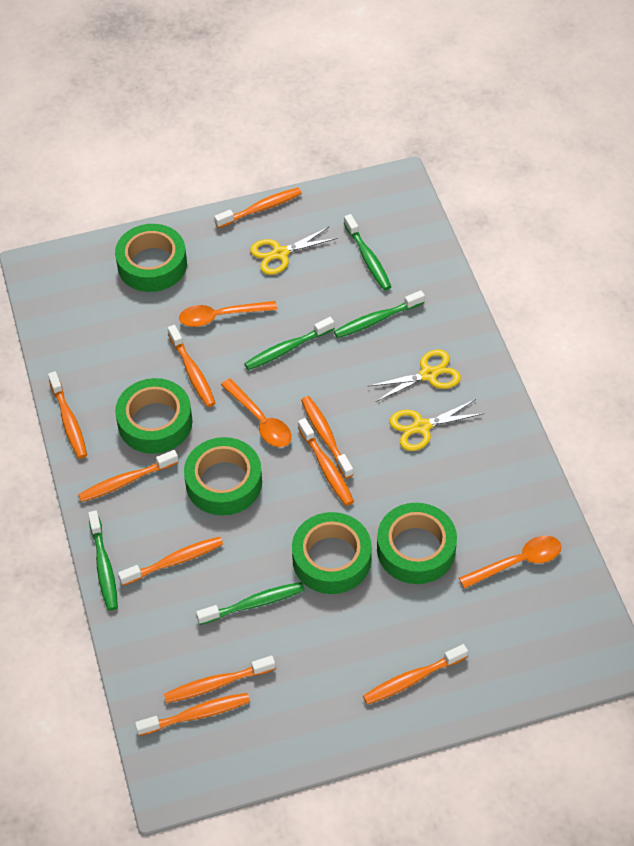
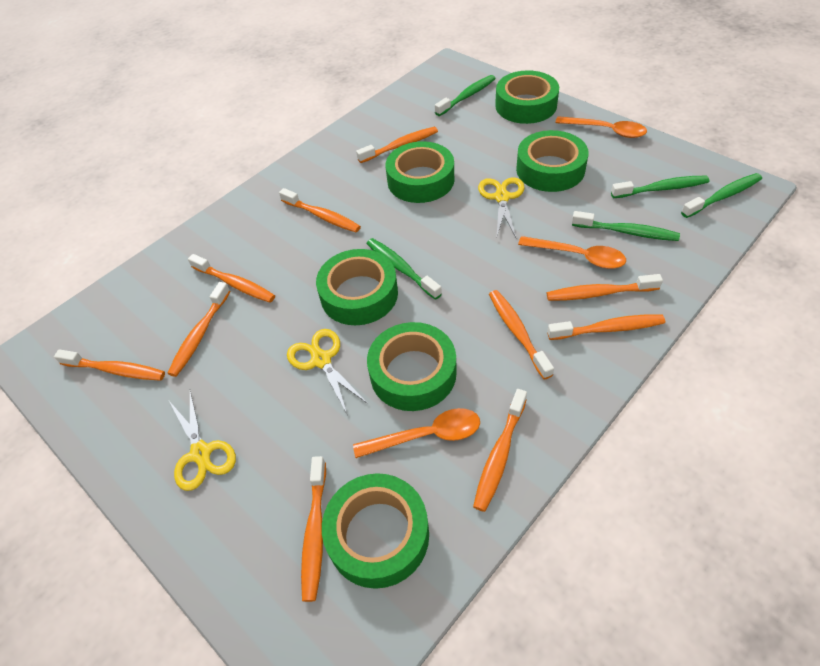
green tape: 5 -> 6

